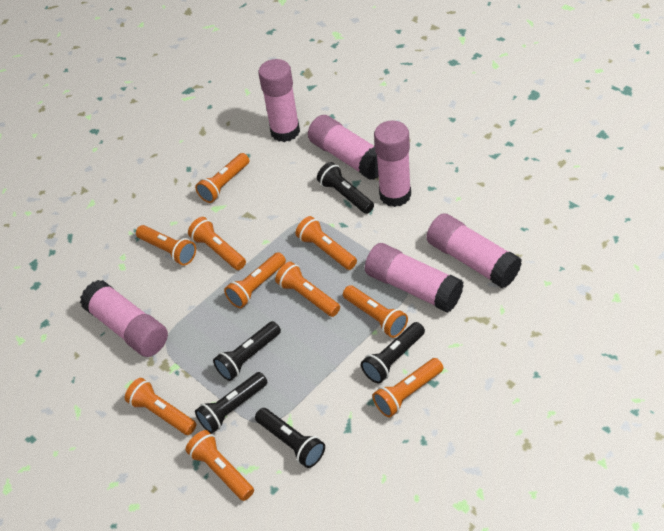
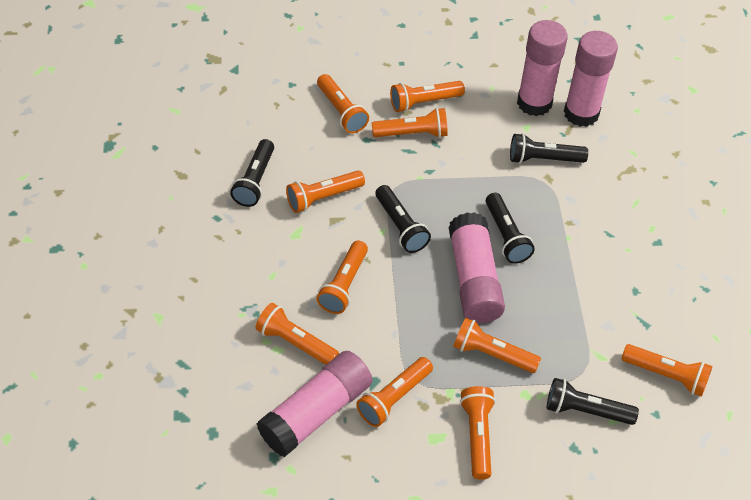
pink glue stick: 6 -> 4

